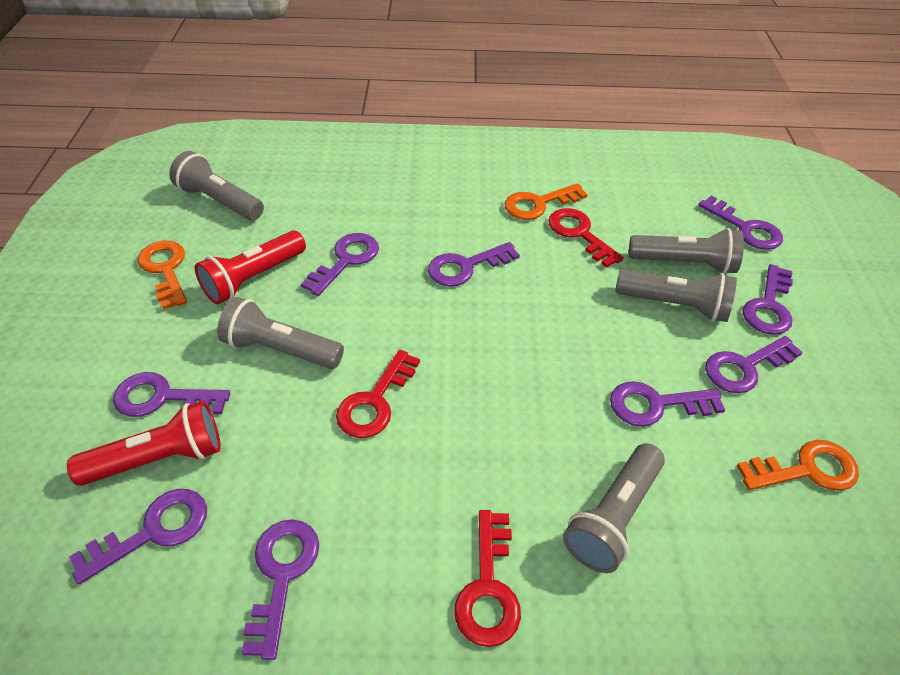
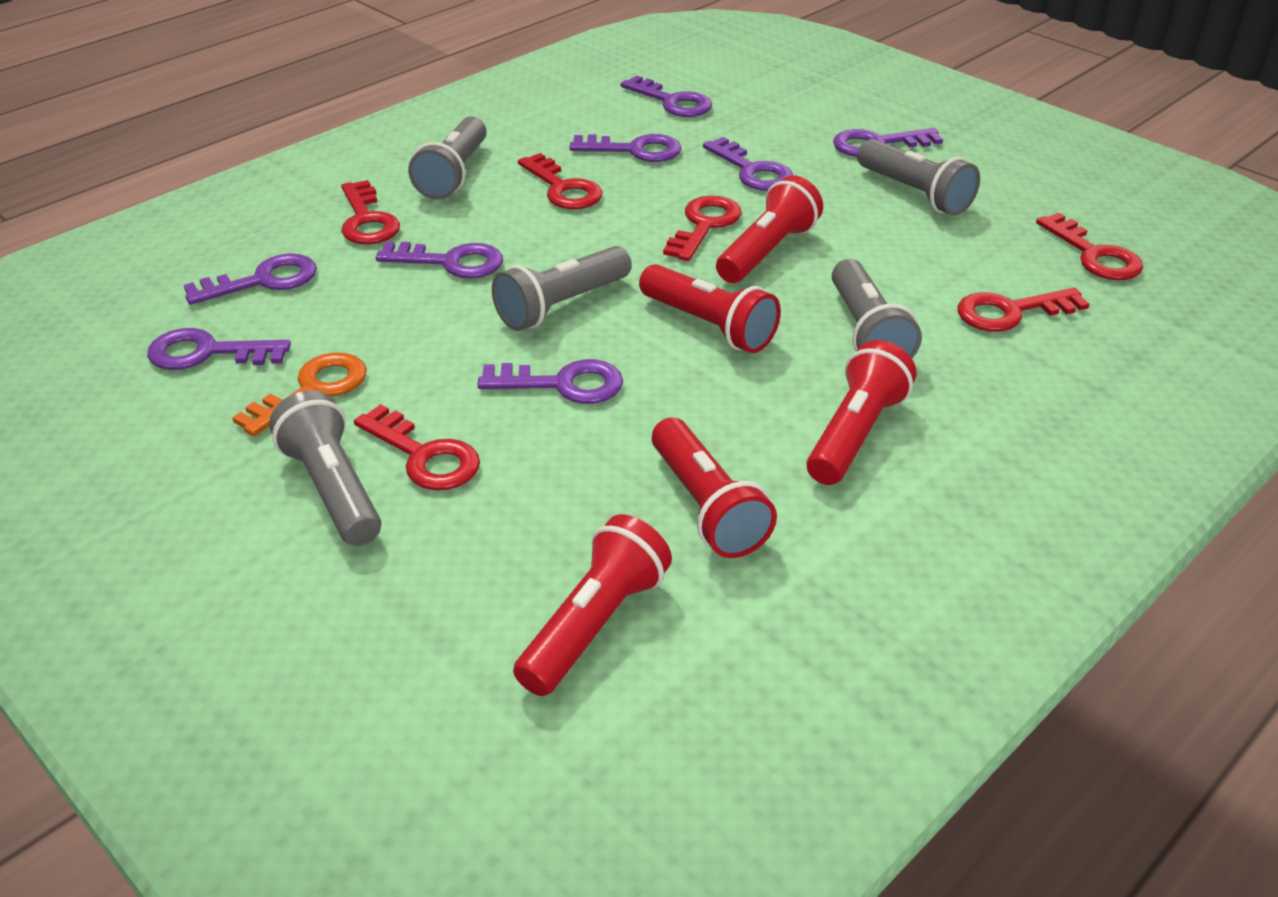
orange key: 3 -> 1
purple key: 9 -> 8
red flashlight: 2 -> 5
red key: 3 -> 6

